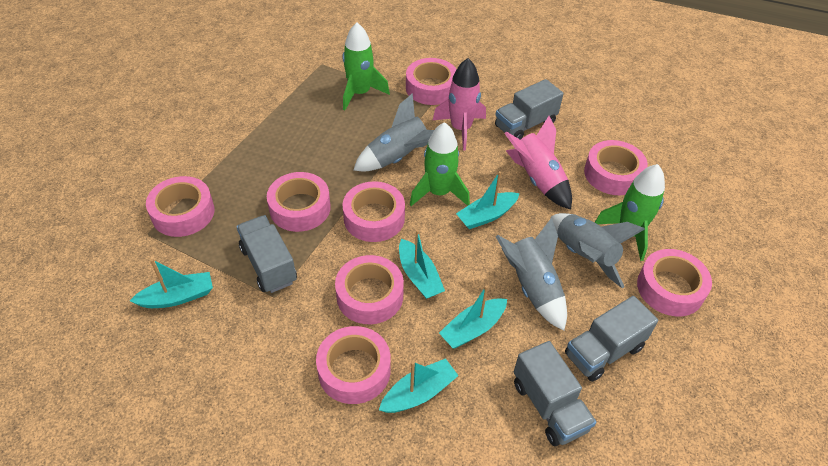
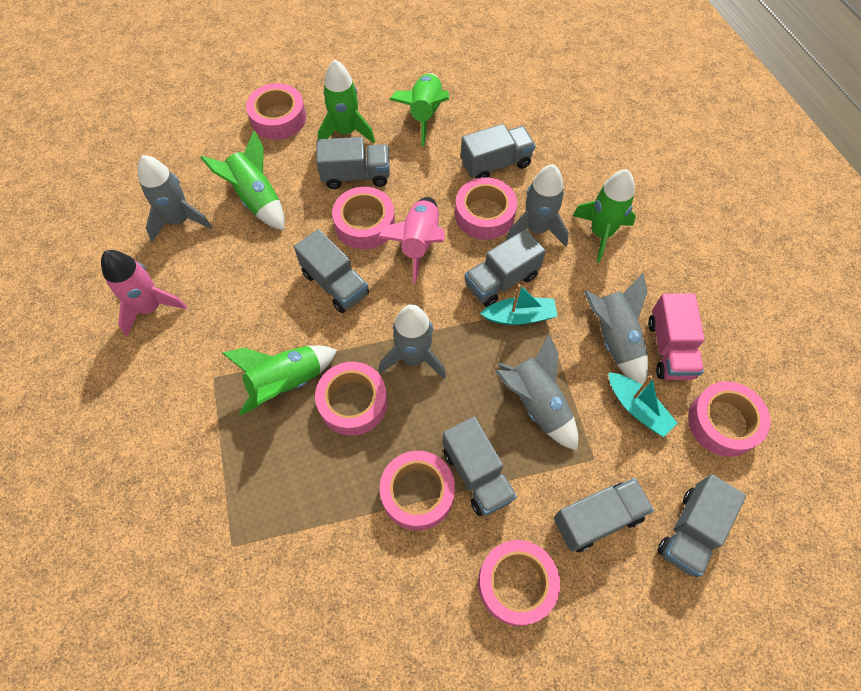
green rocket: 3 -> 5
grey rocket: 3 -> 5
grey truck: 4 -> 7
pink tape: 8 -> 7
pink truck: 0 -> 1
turquoise boat: 5 -> 2

